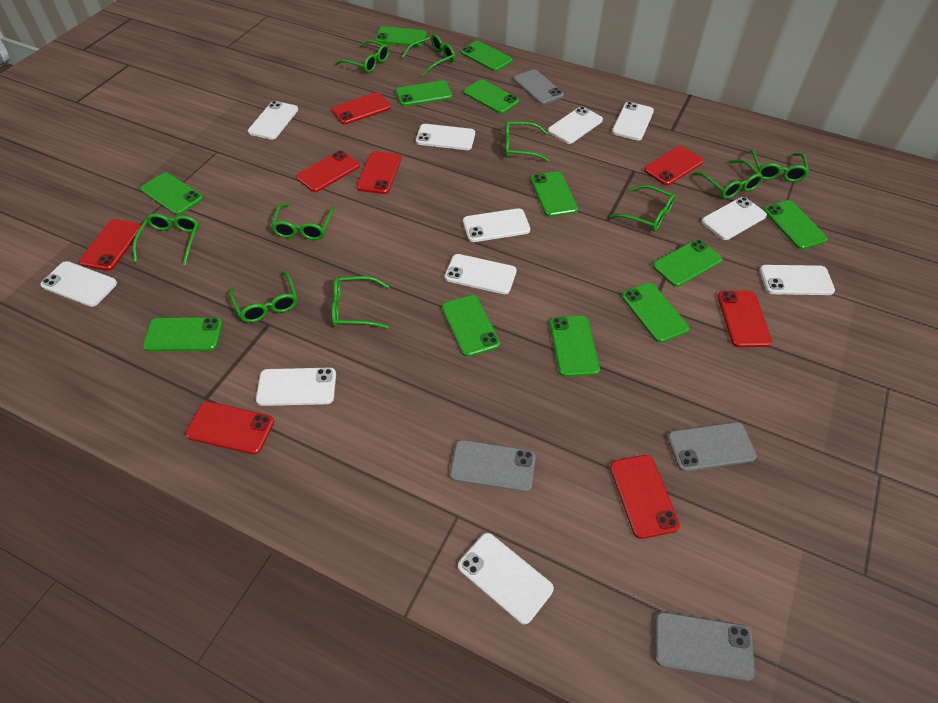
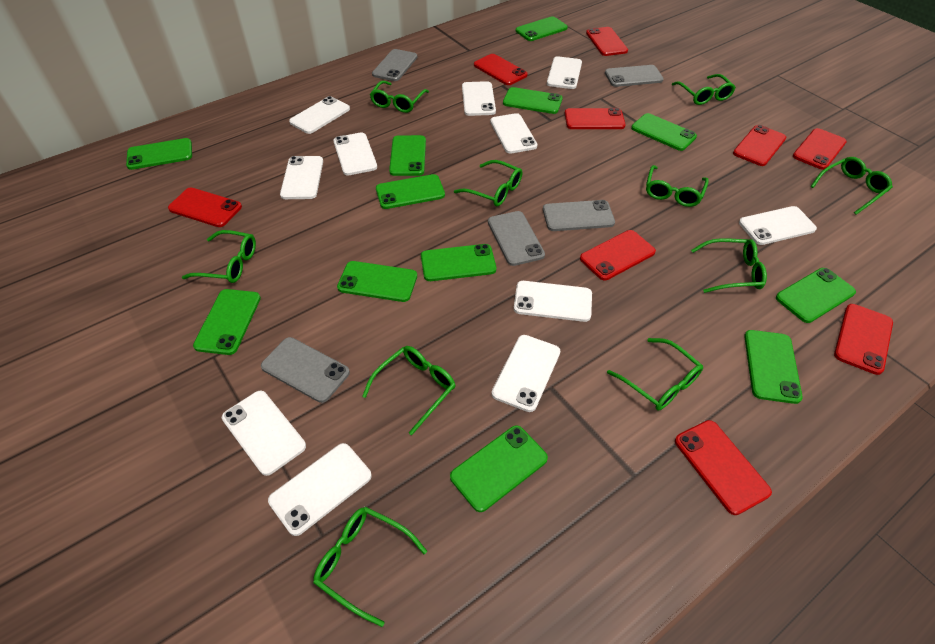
grey phone: 4 -> 5
red phone: 8 -> 9

